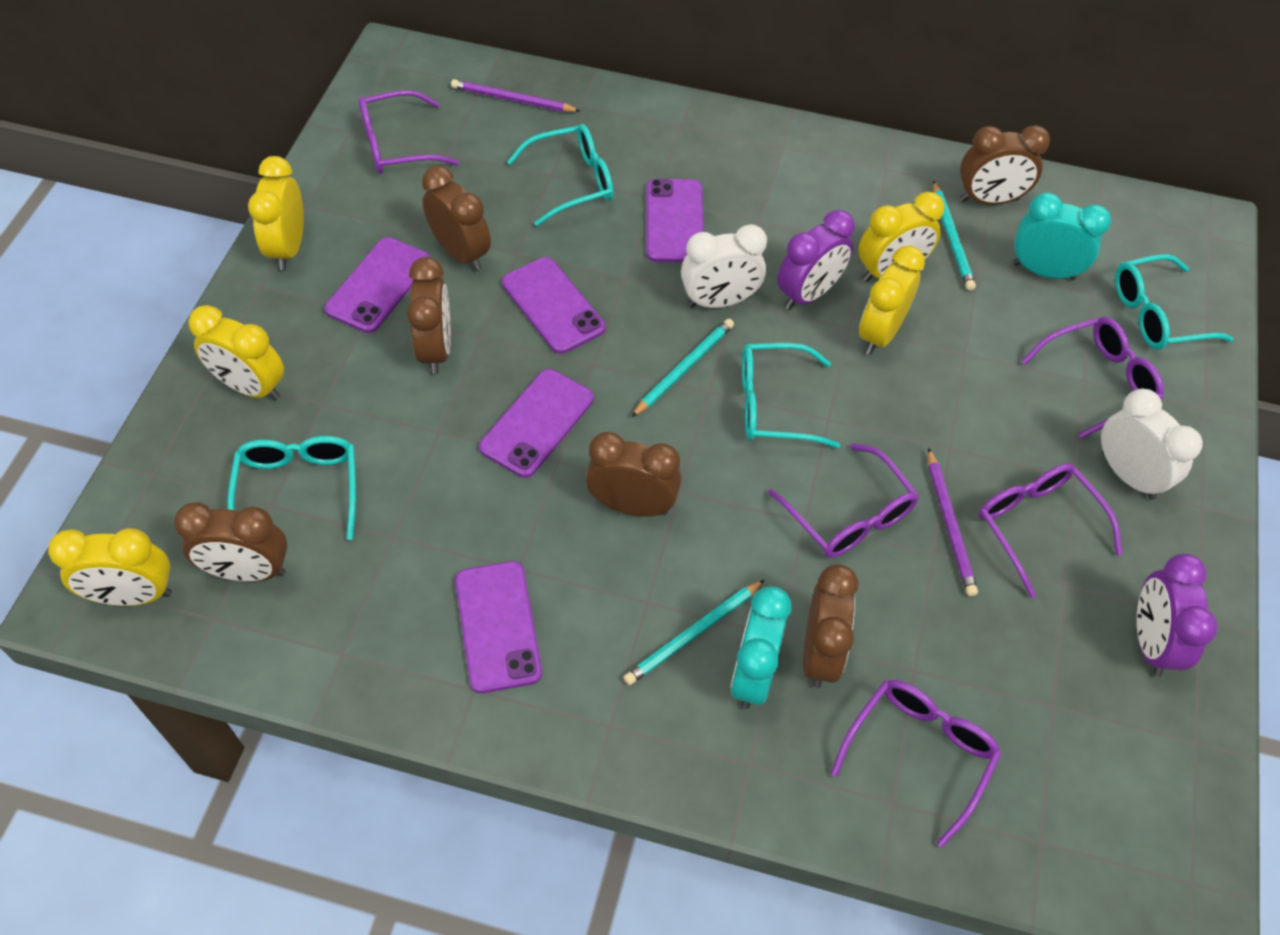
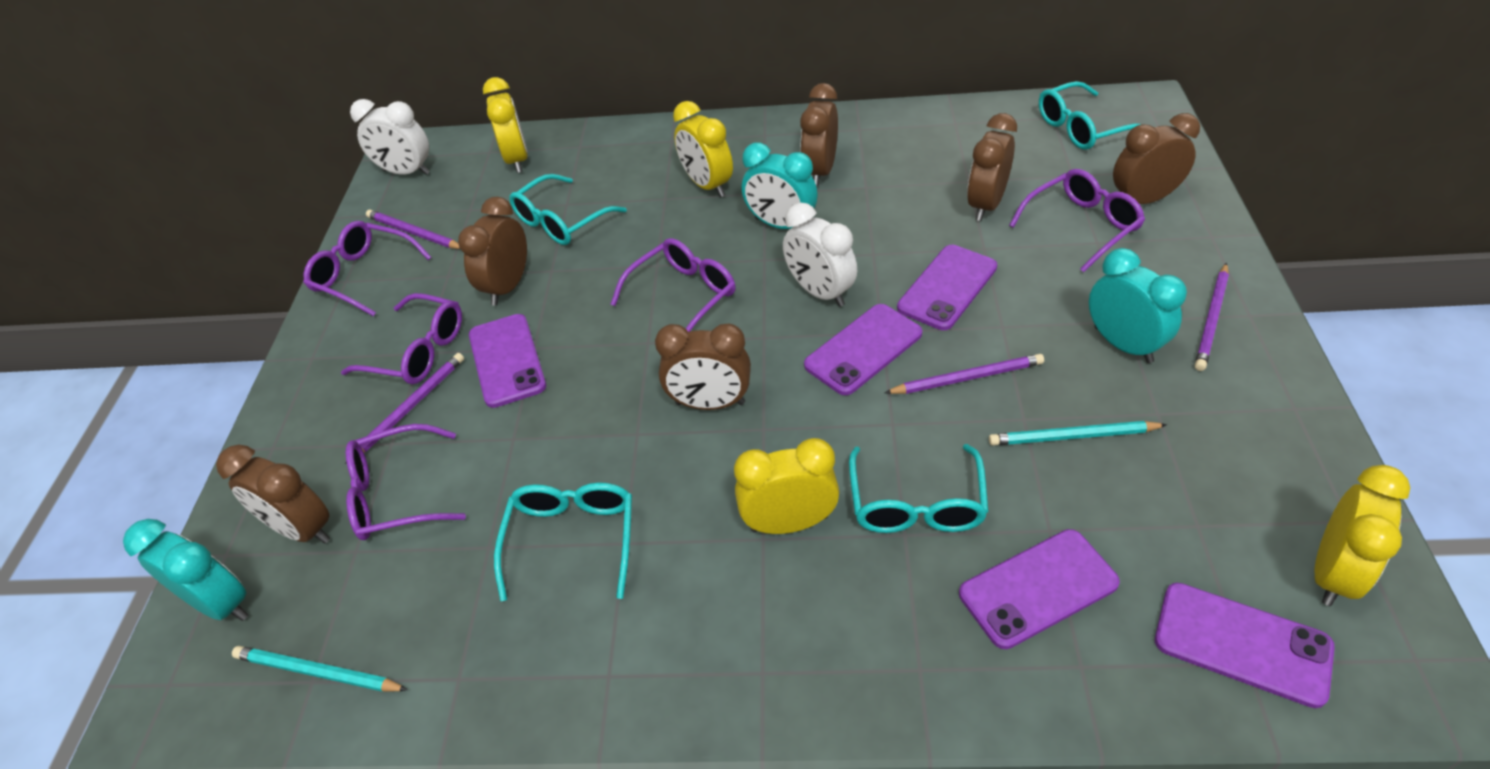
purple clock: 2 -> 0
purple pencil: 2 -> 4
turquoise clock: 2 -> 3
turquoise pencil: 3 -> 2
yellow clock: 5 -> 4

